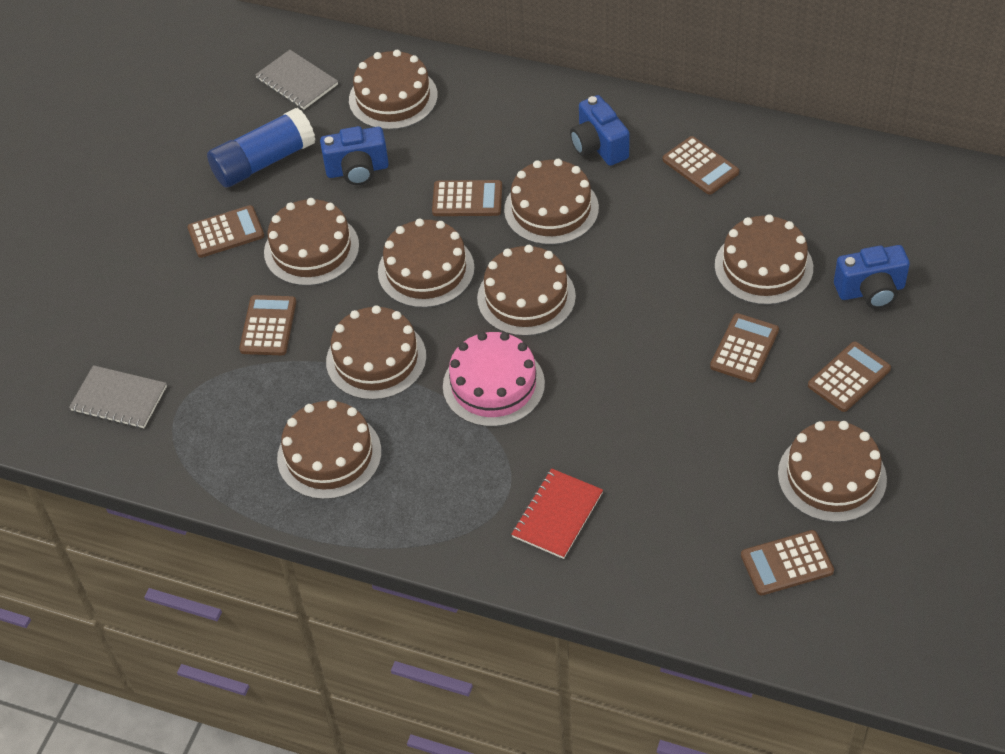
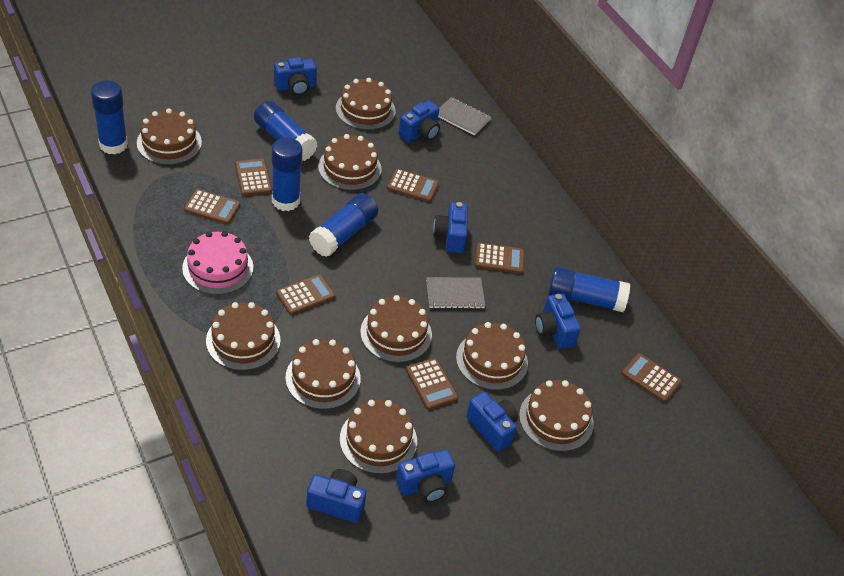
blue camera: 3 -> 7
blue glue stick: 1 -> 5
red notebook: 1 -> 0

